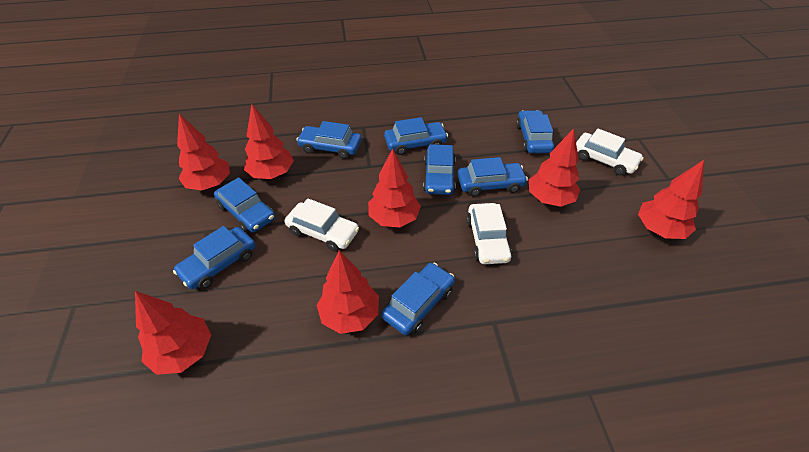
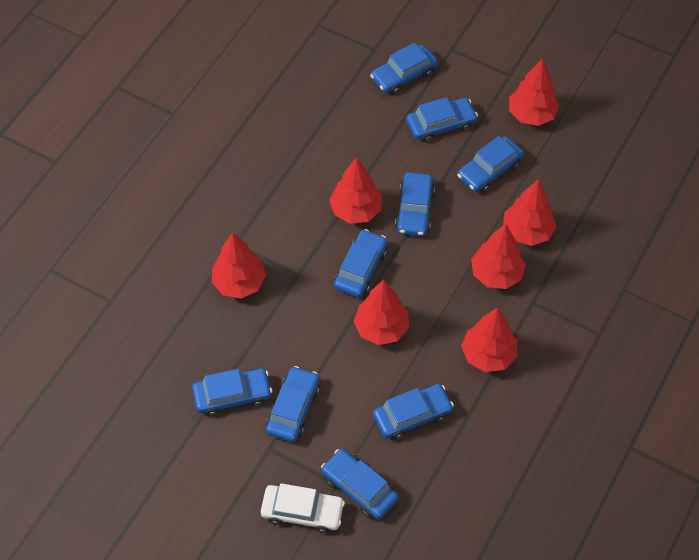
blue car: 8 -> 9
white car: 3 -> 1

